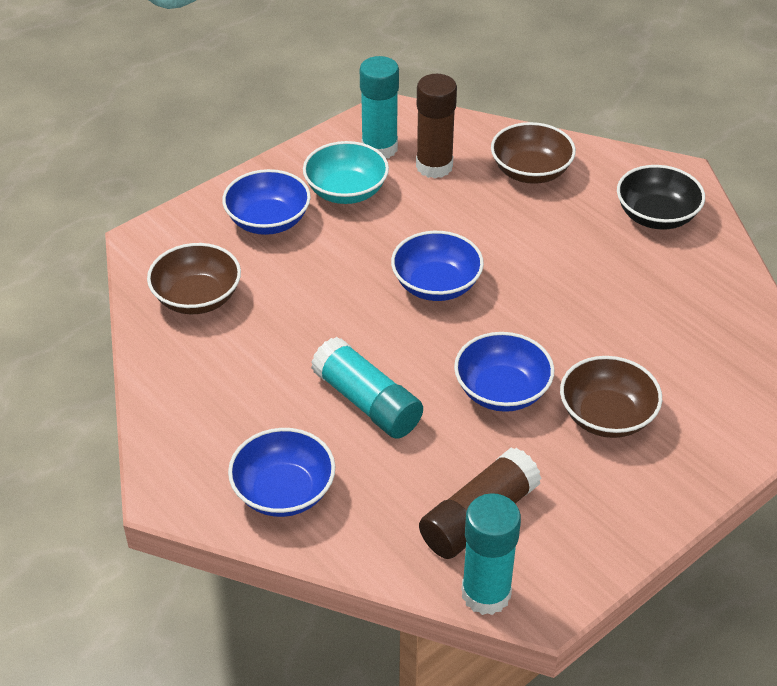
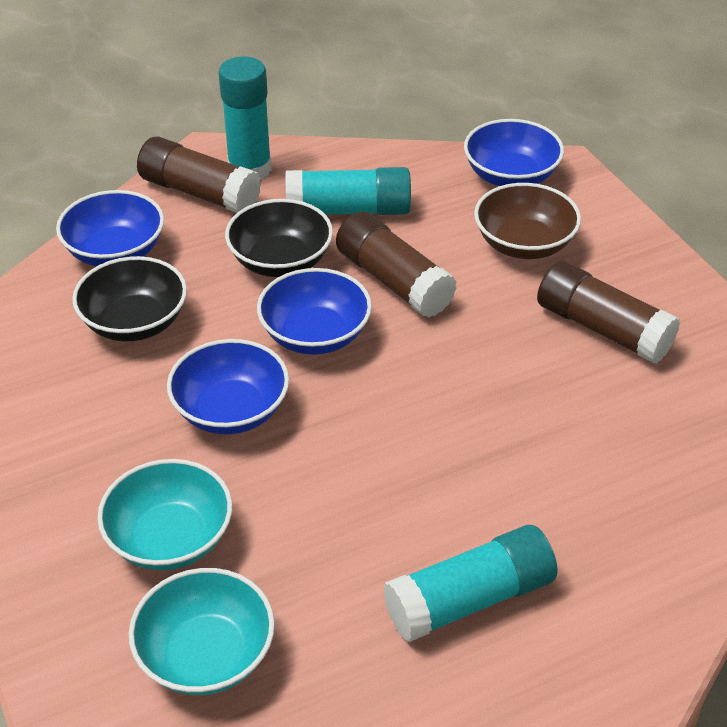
black bowl: 1 -> 2
brown bowl: 3 -> 1
brown glue stick: 2 -> 3
turquoise bowl: 1 -> 2

